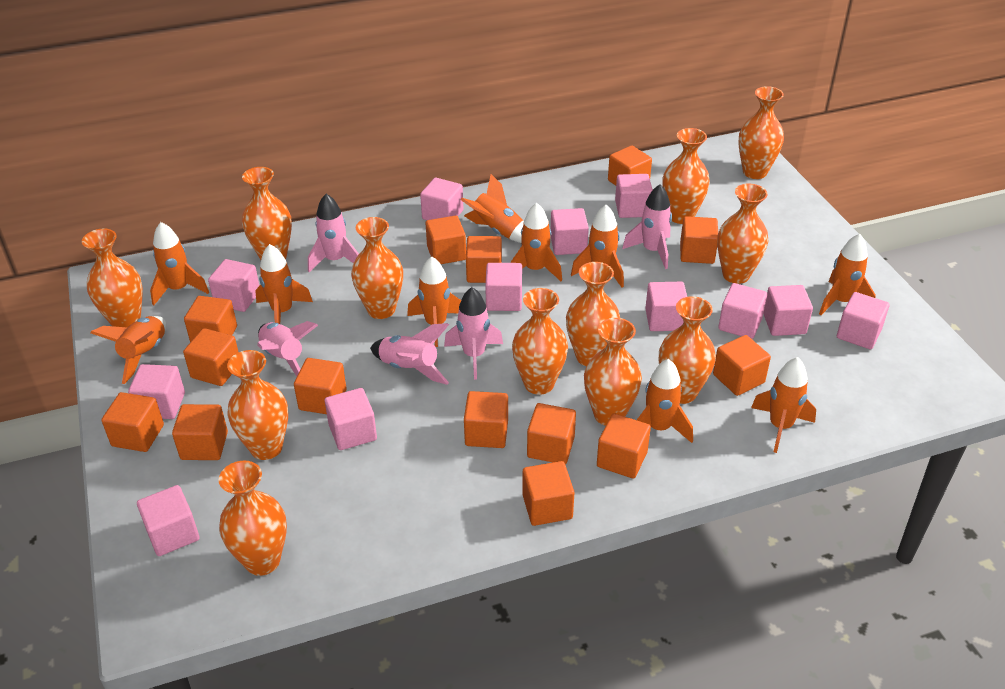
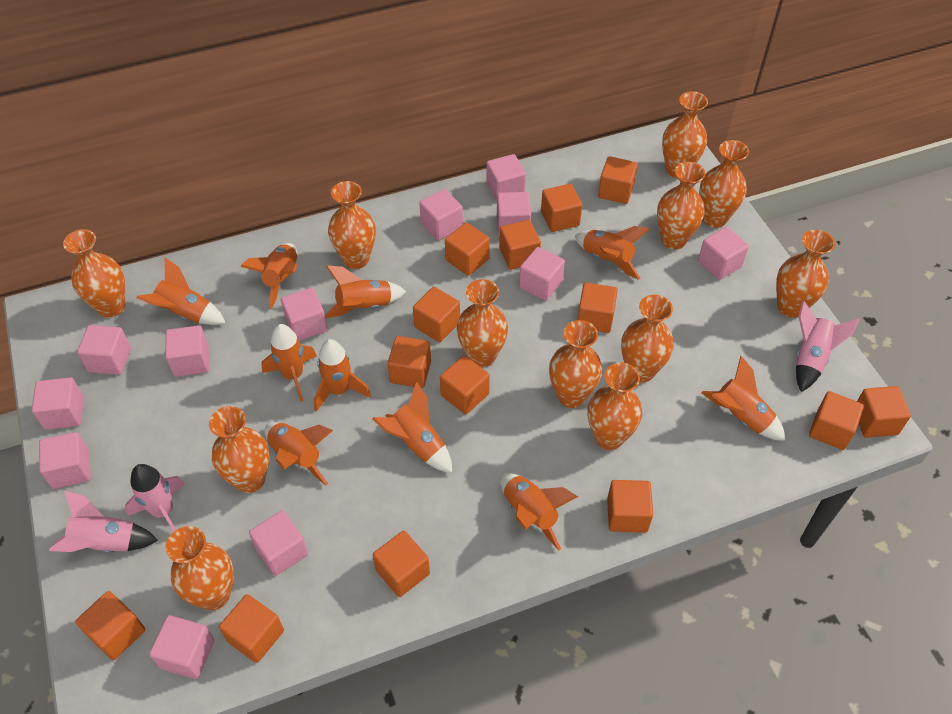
pink rocket: 5 -> 3

